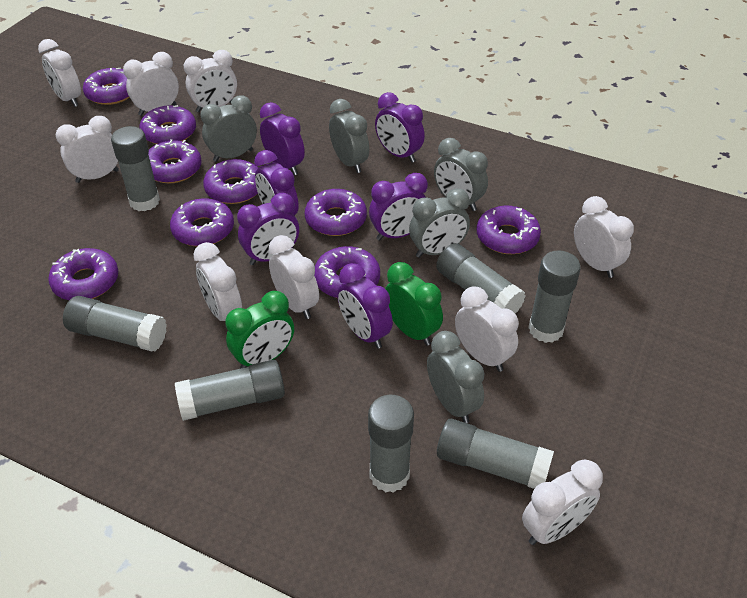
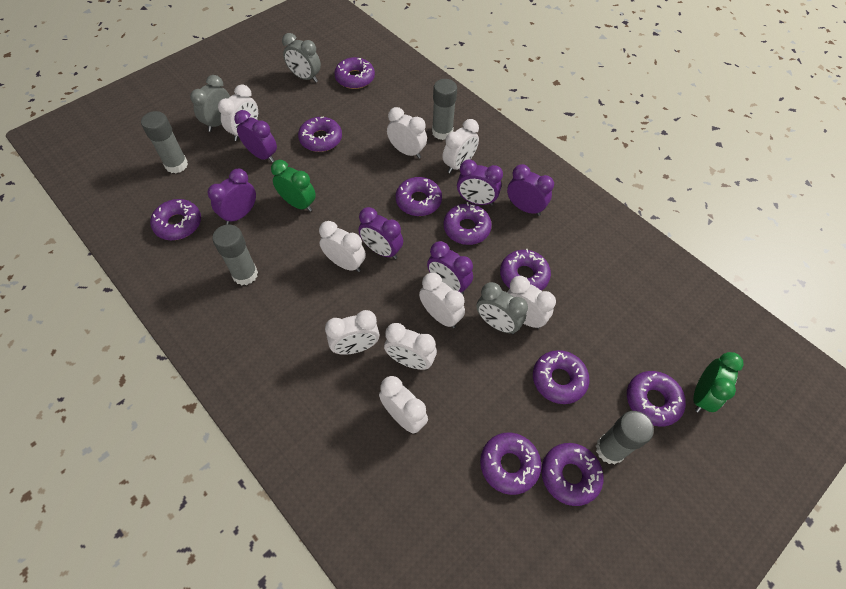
grey clock: 5 -> 3
grey glue stick: 7 -> 4
purple donut: 9 -> 10

